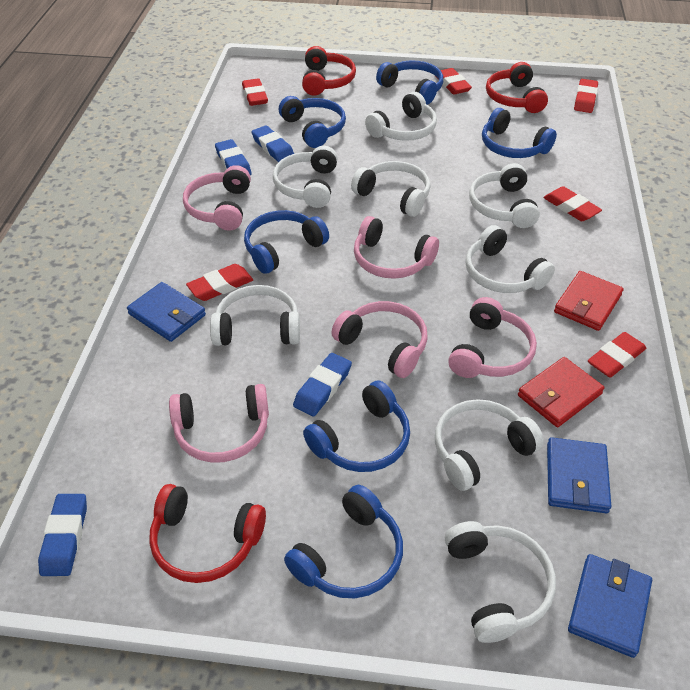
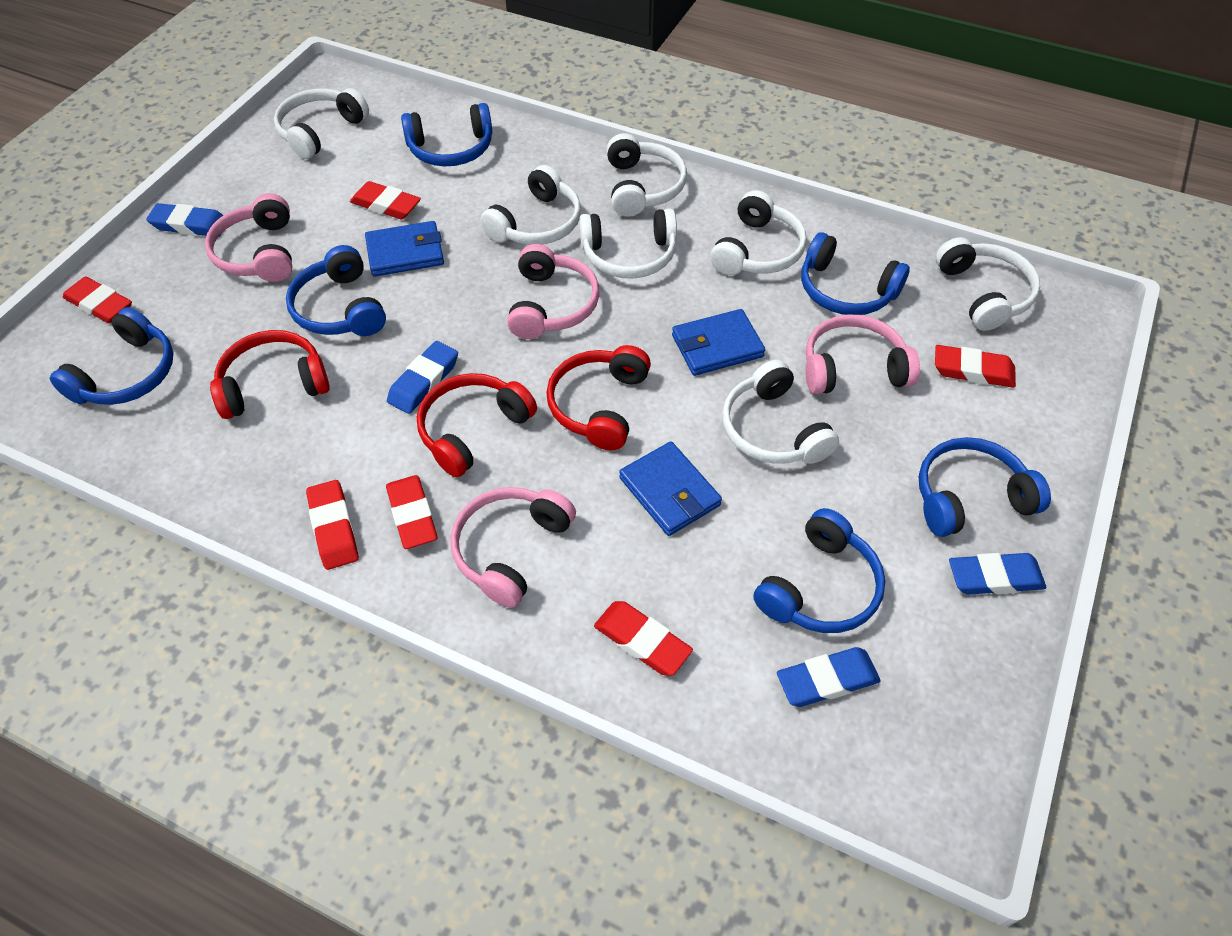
pink headphones: 5 -> 4
red wallet: 2 -> 0
white headphones: 8 -> 7

